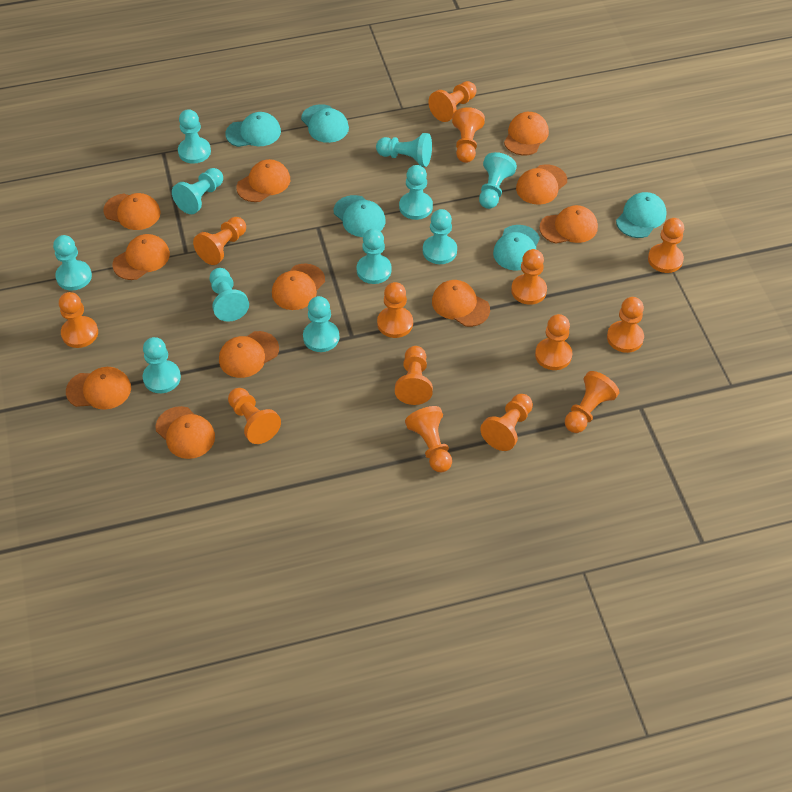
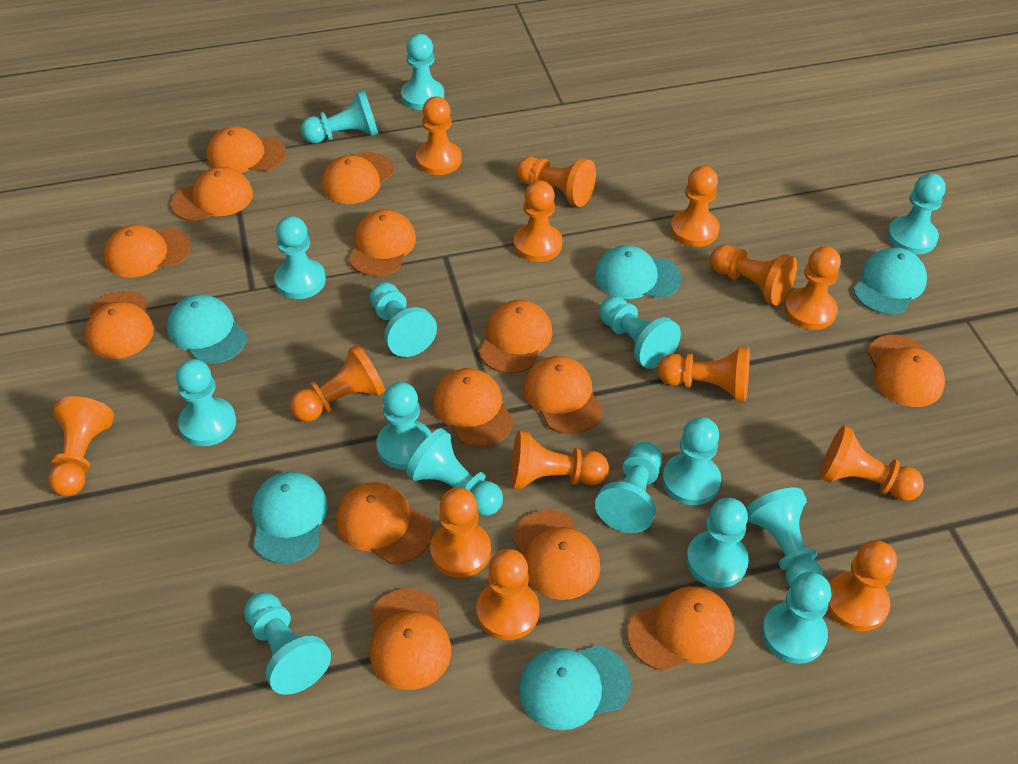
orange cap: 11 -> 14
turquoise pawn: 11 -> 15

